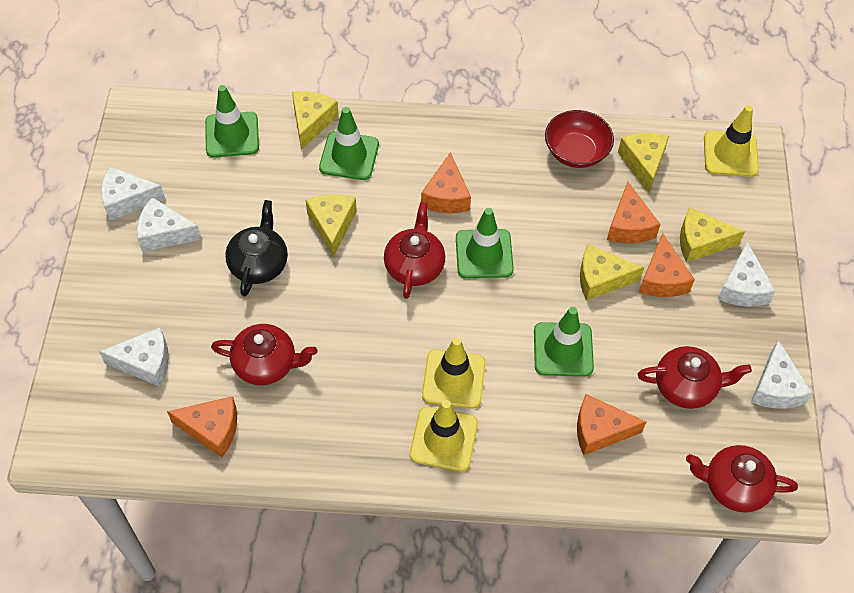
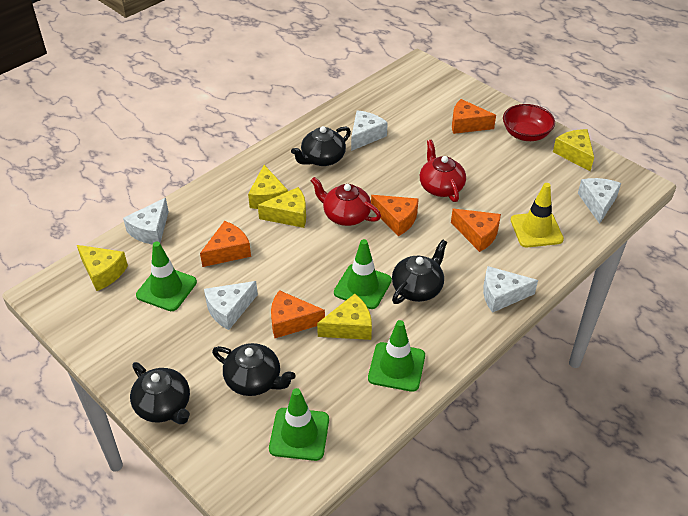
black teapot: 1 -> 4
red teapot: 4 -> 2
yellow traffic cone: 3 -> 1

